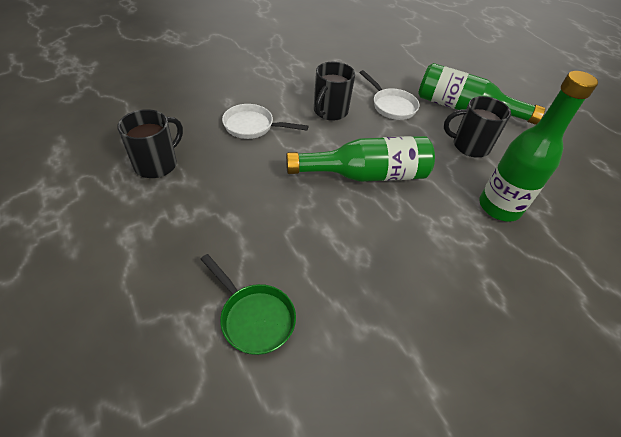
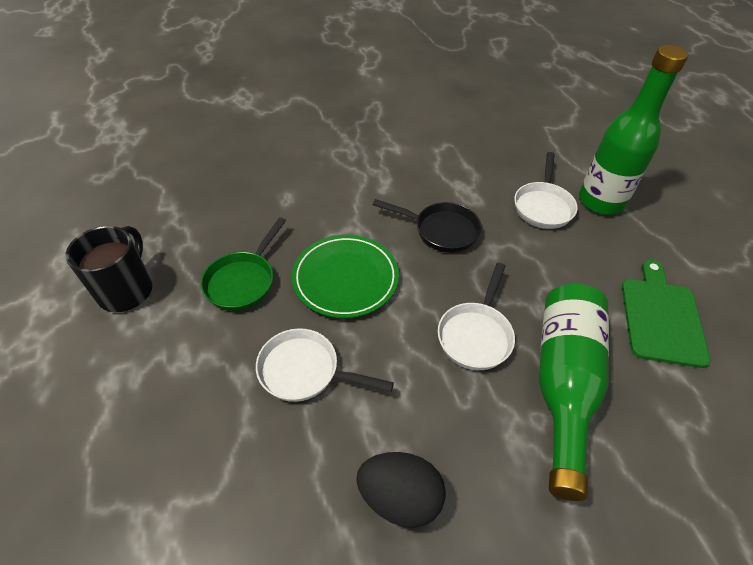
black egg: 0 -> 1
black mug: 3 -> 1
black pan: 0 -> 1
green bottle: 3 -> 2
green cutting board: 0 -> 1
green plate: 0 -> 1
white pan: 2 -> 3

